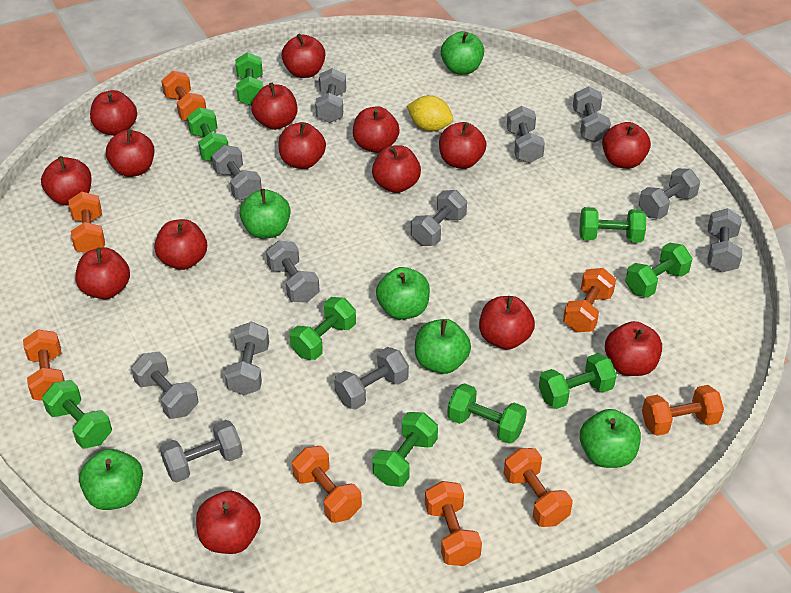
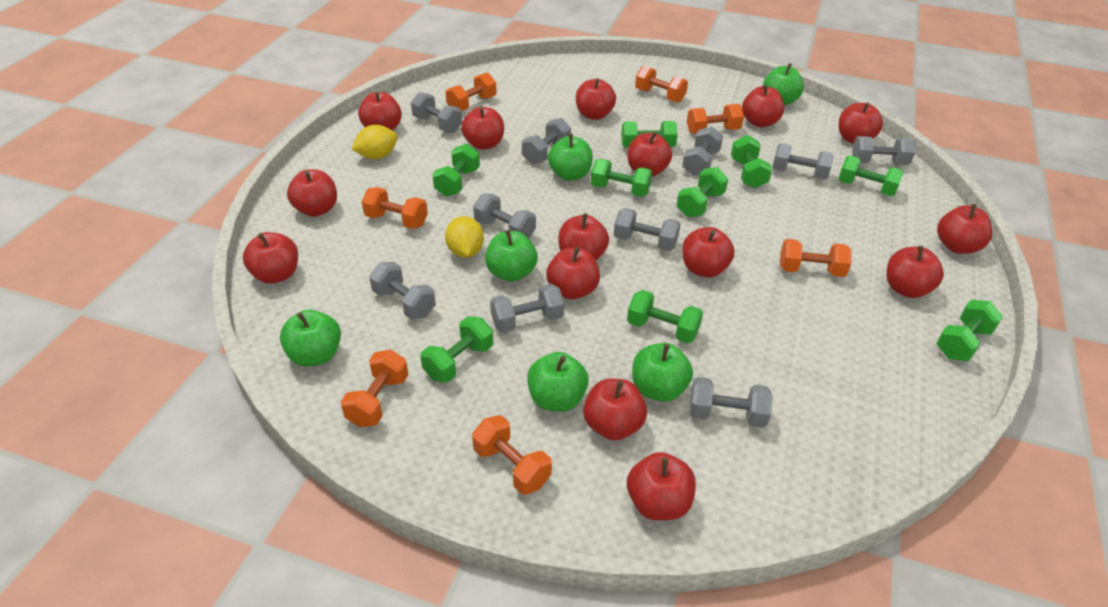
grey dumbbell: 12 -> 10
orange dumbbell: 8 -> 7
yellow lemon: 1 -> 2

